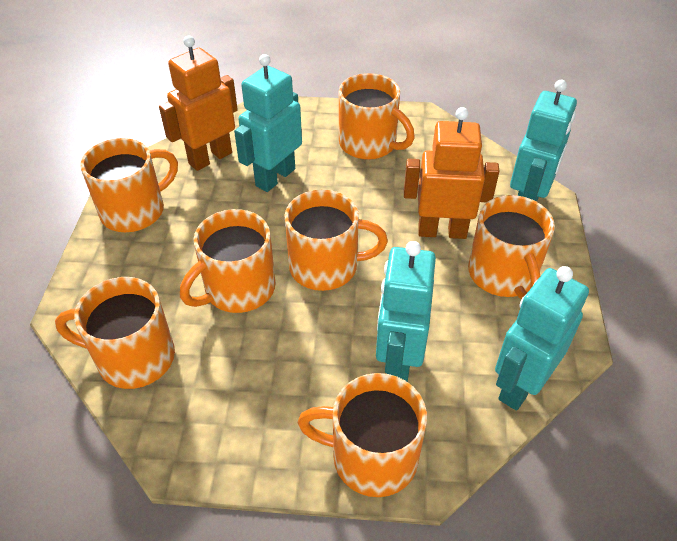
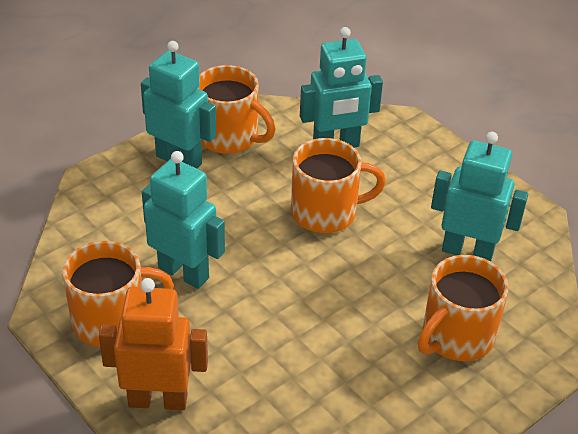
orange mug: 7 -> 4
orange robot: 2 -> 1

